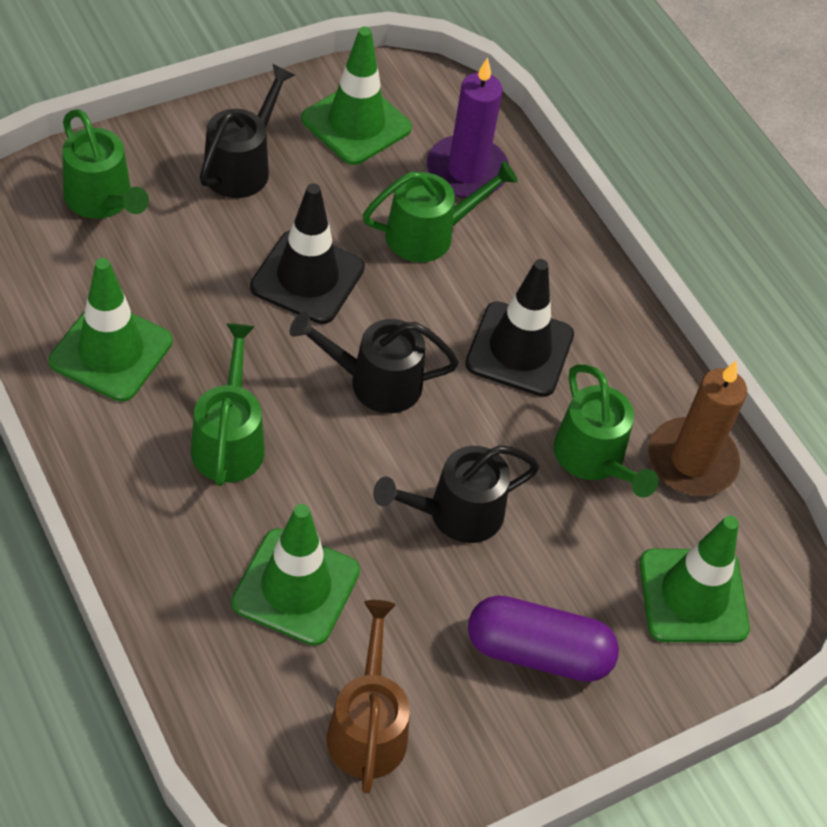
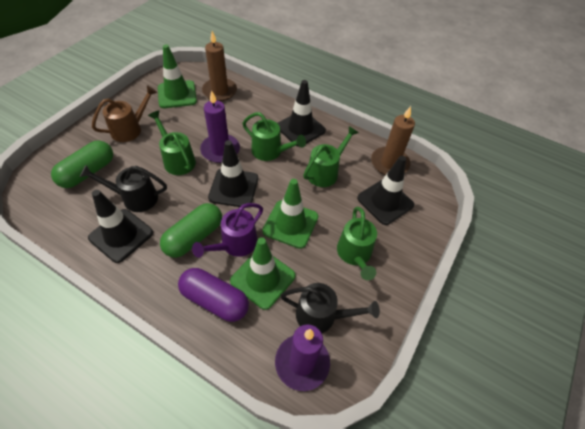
black traffic cone: 2 -> 4
black watering can: 3 -> 2
brown candle: 1 -> 2
green capsule: 0 -> 2
green traffic cone: 4 -> 3
purple candle: 1 -> 2
purple watering can: 0 -> 1

